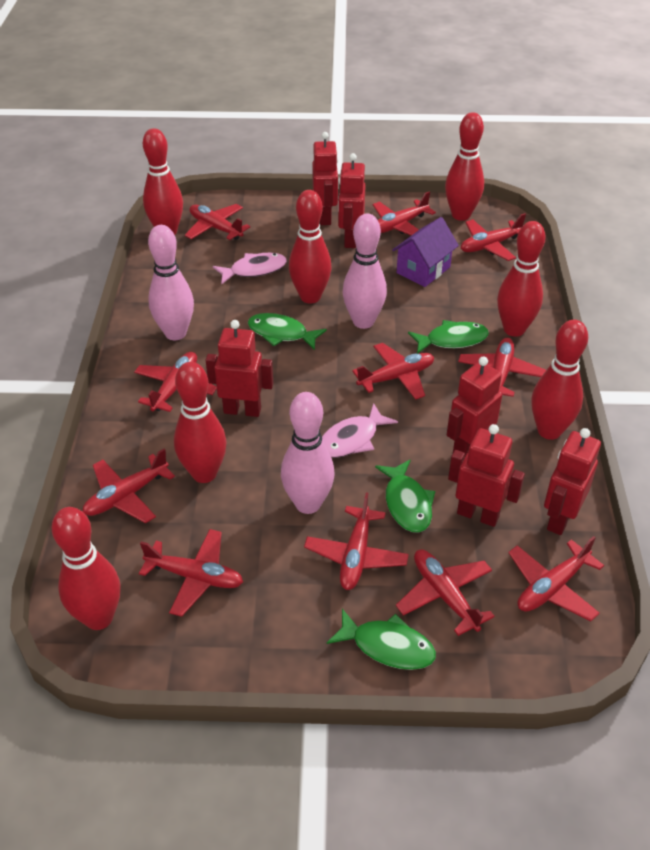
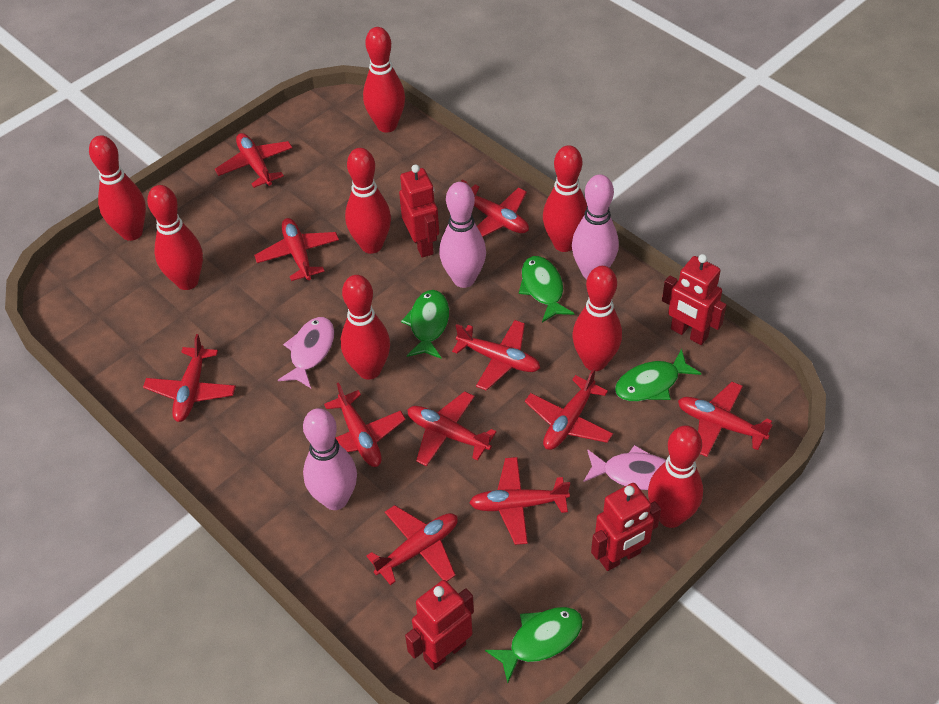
purple house: 1 -> 0
red bowling pin: 7 -> 8
red robot: 6 -> 4

